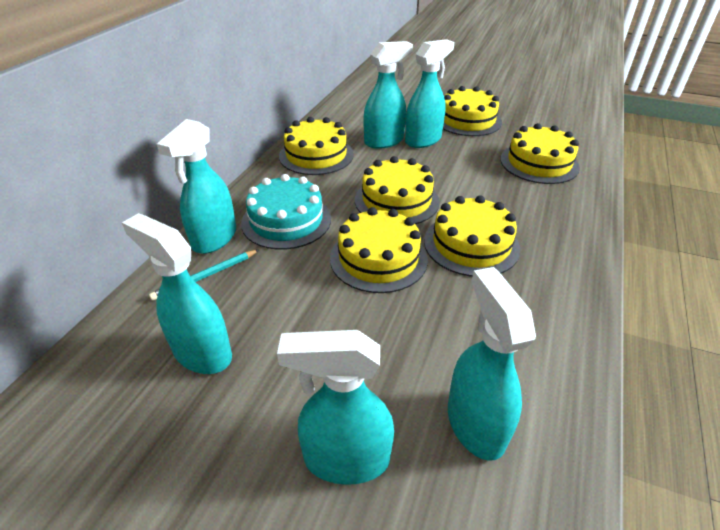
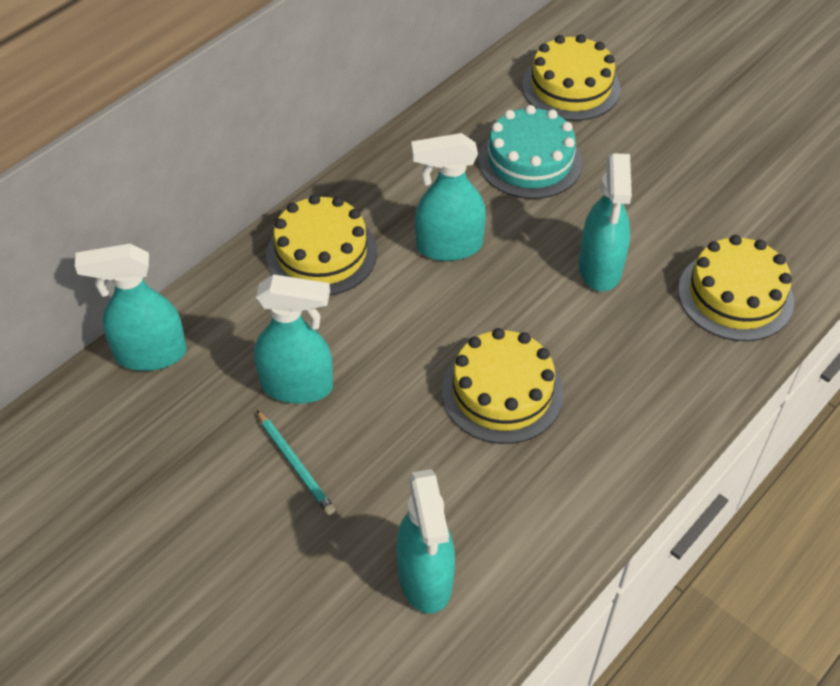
turquoise spray bottle: 6 -> 5
yellow cake: 6 -> 4

